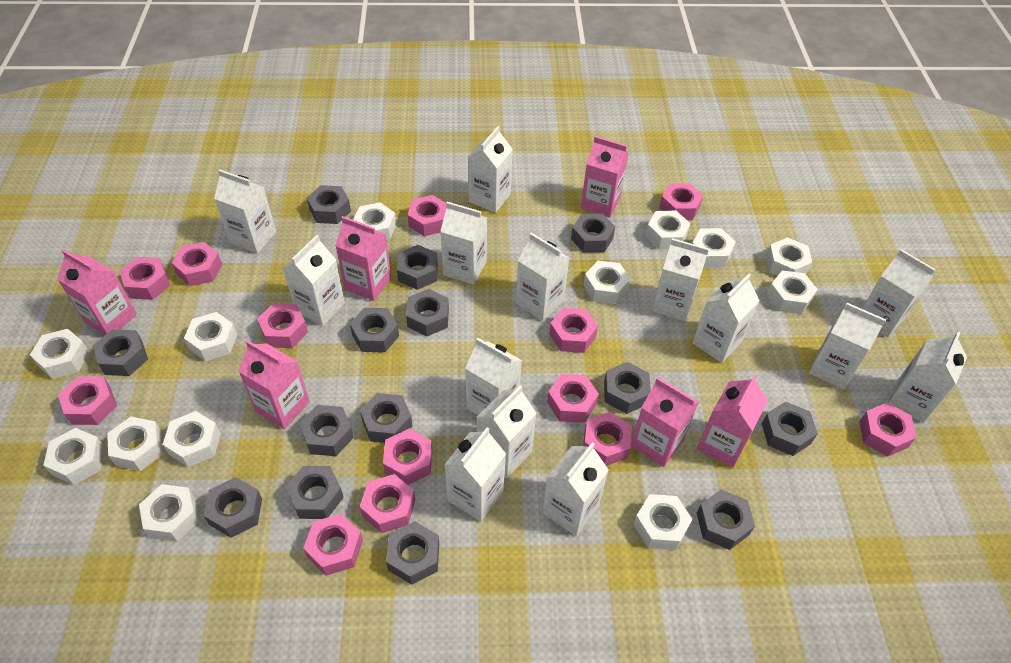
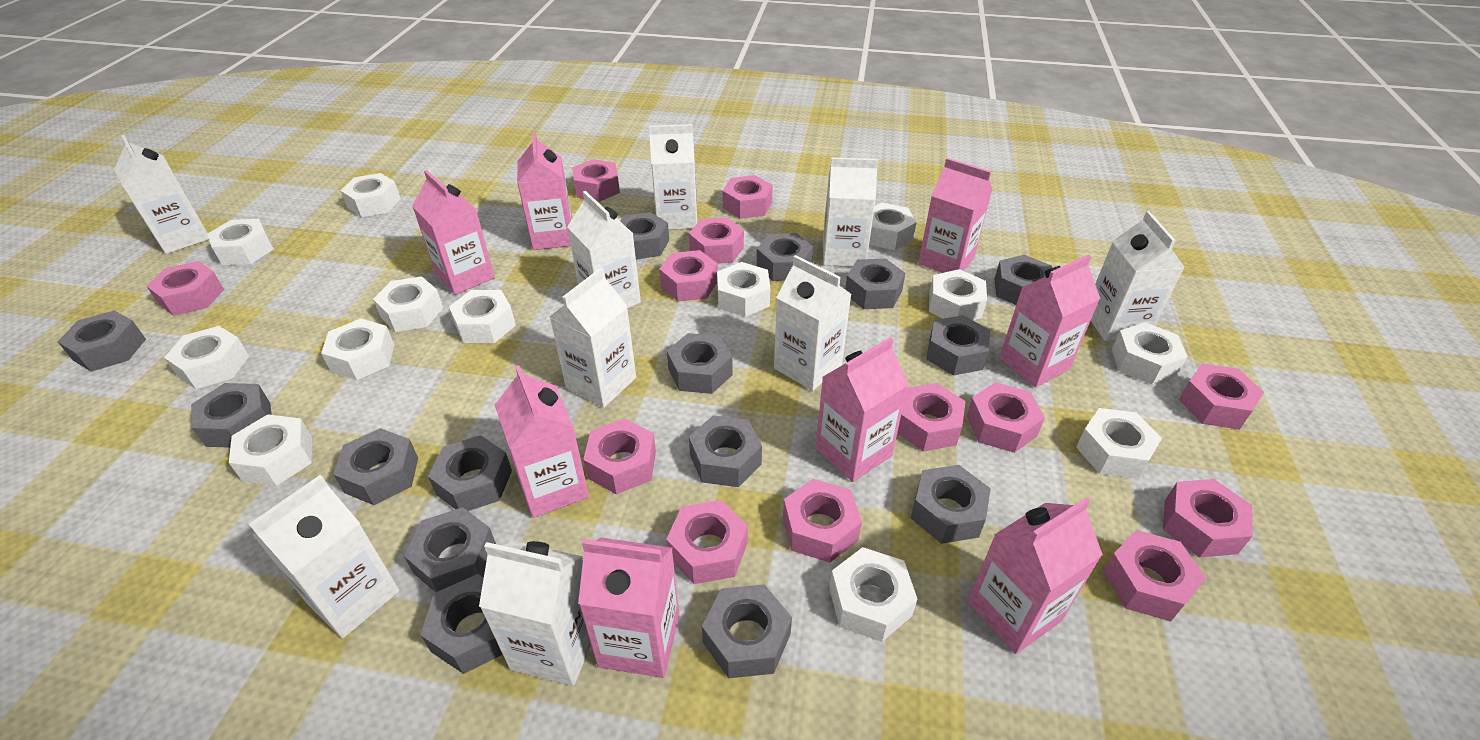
grey nut: 14 -> 15
pink carton: 6 -> 8
white carton: 14 -> 9

